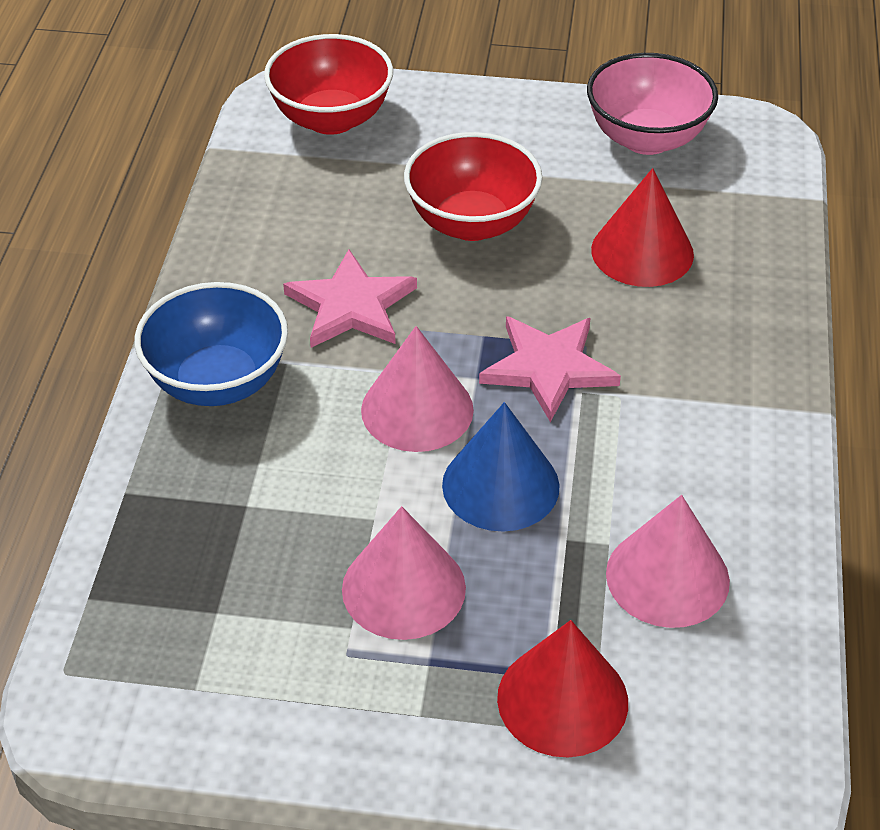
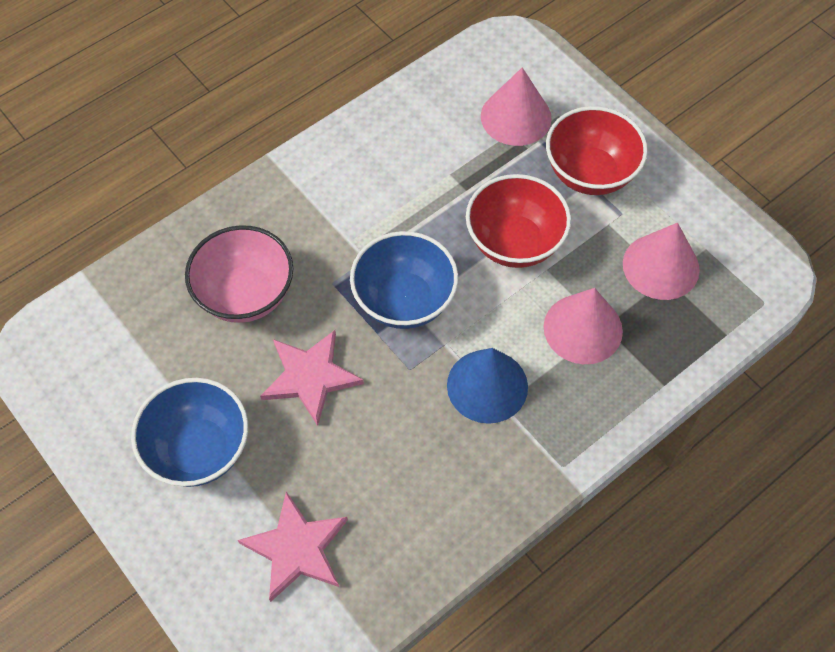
blue bowl: 1 -> 2
red cone: 2 -> 0

